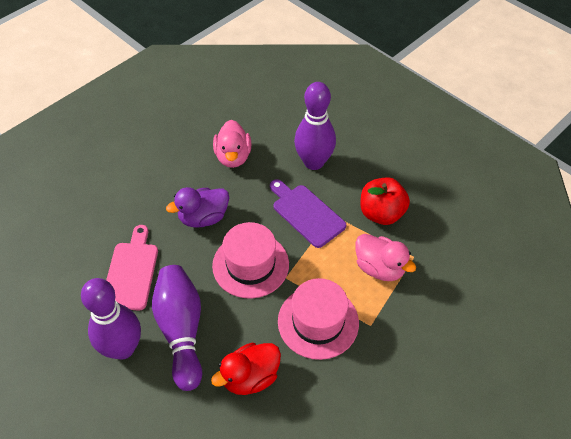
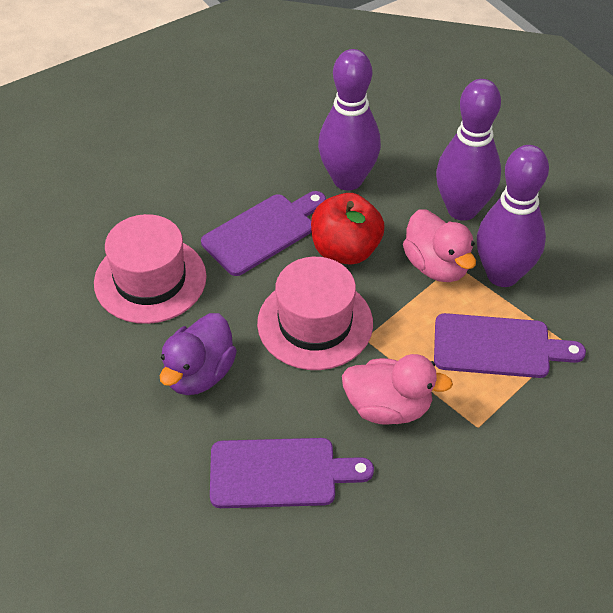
pink cutting board: 1 -> 0
purple cutting board: 1 -> 3
red duck: 1 -> 0

